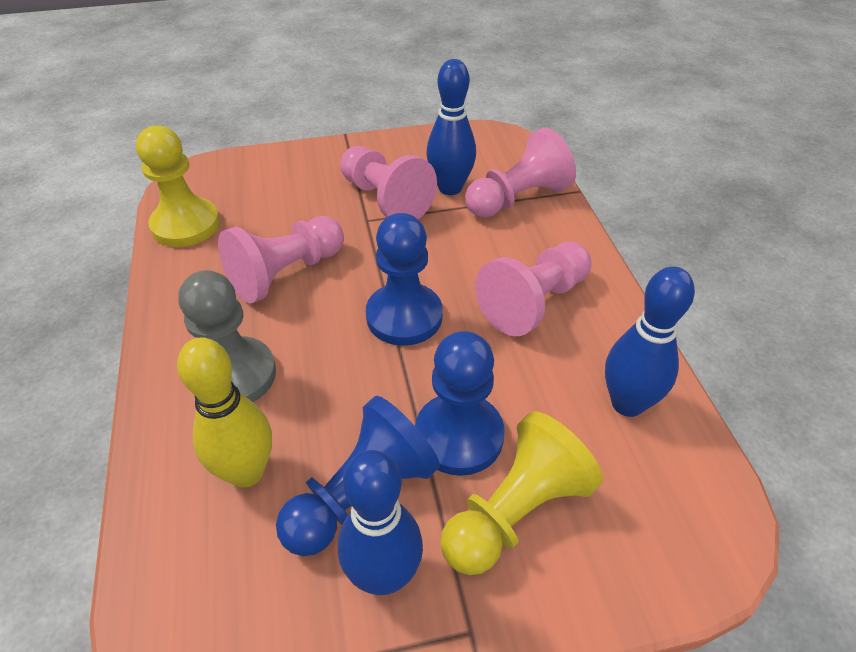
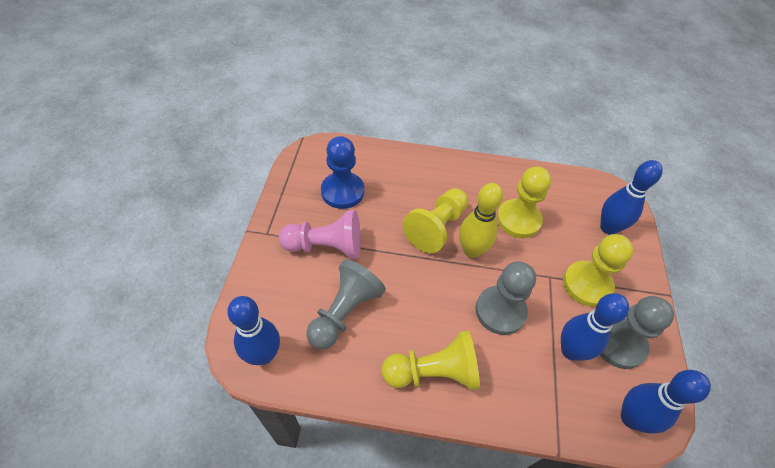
blue bowling pin: 3 -> 4
blue pawn: 3 -> 1
grey pawn: 1 -> 3
pink pawn: 4 -> 1
yellow pawn: 2 -> 4

